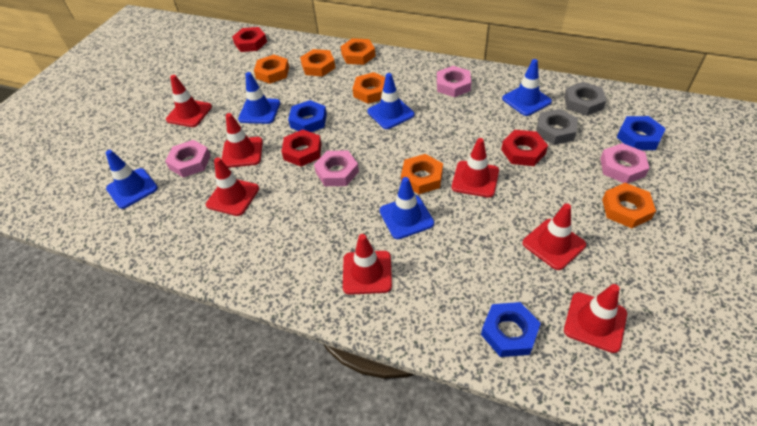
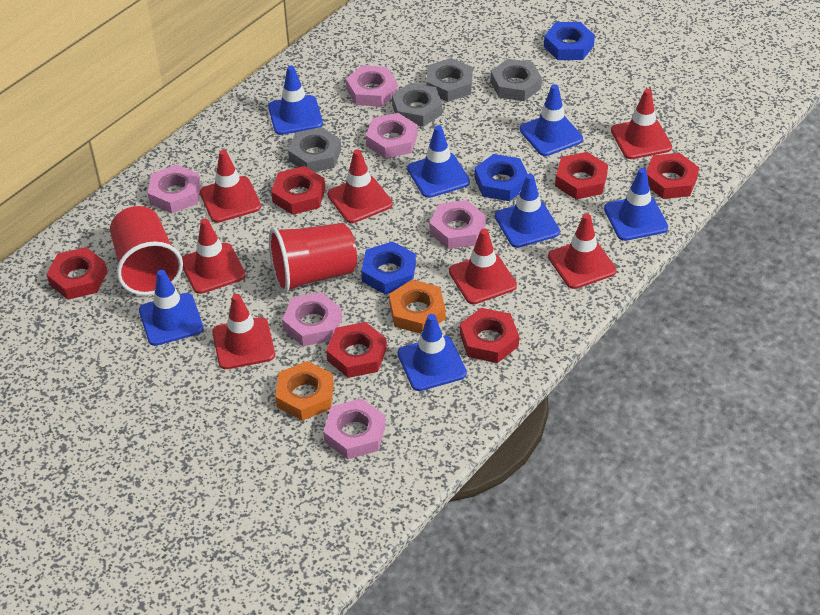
blue traffic cone: 5 -> 7
grey nut: 2 -> 4
orange nut: 6 -> 2
pink nut: 4 -> 6
red cup: 0 -> 2
red nut: 3 -> 6

